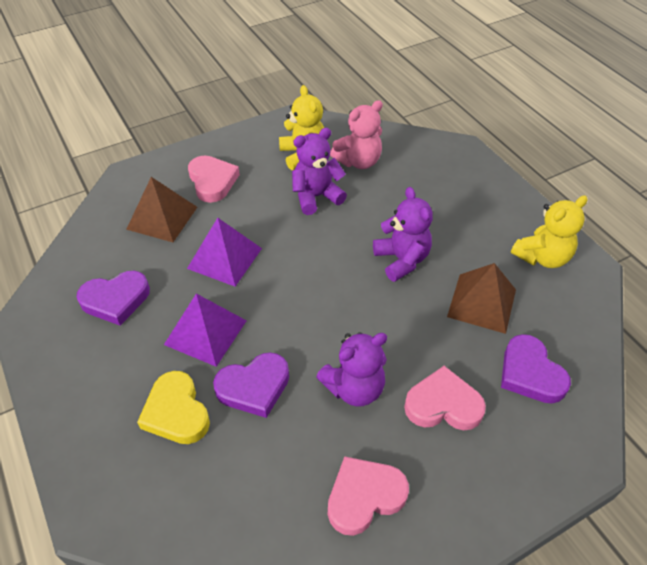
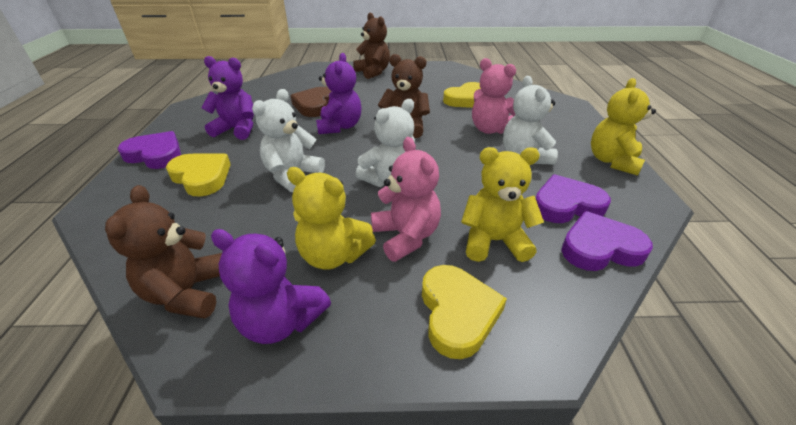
brown heart: 0 -> 1
brown pyramid: 2 -> 0
brown teddy bear: 0 -> 3
pink heart: 3 -> 0
pink teddy bear: 1 -> 2
purple pyramid: 2 -> 0
white teddy bear: 0 -> 3
yellow heart: 1 -> 3
yellow teddy bear: 2 -> 3

